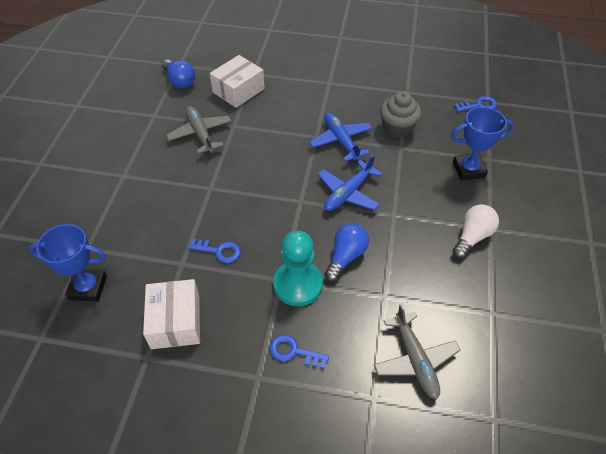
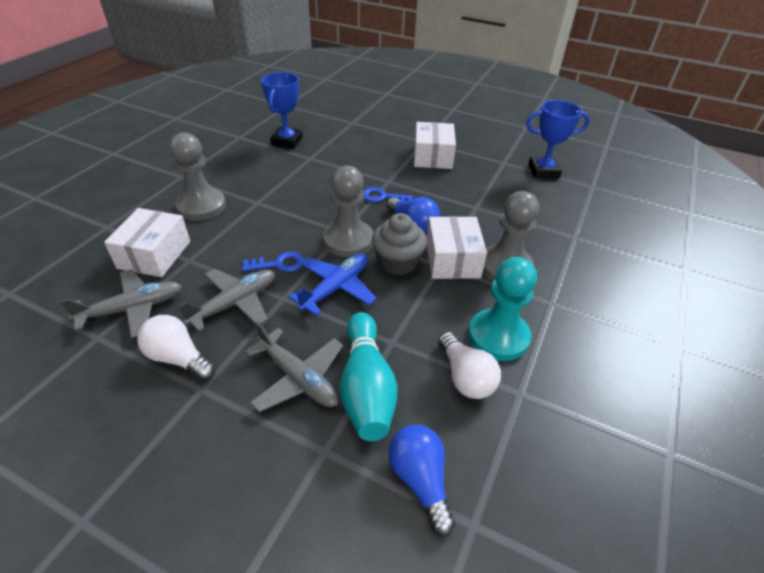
blue key: 3 -> 2
blue plane: 2 -> 1
grey pawn: 0 -> 3
grey plane: 2 -> 3
turquoise bowling pin: 0 -> 1
white box: 2 -> 3
white light bulb: 1 -> 2

